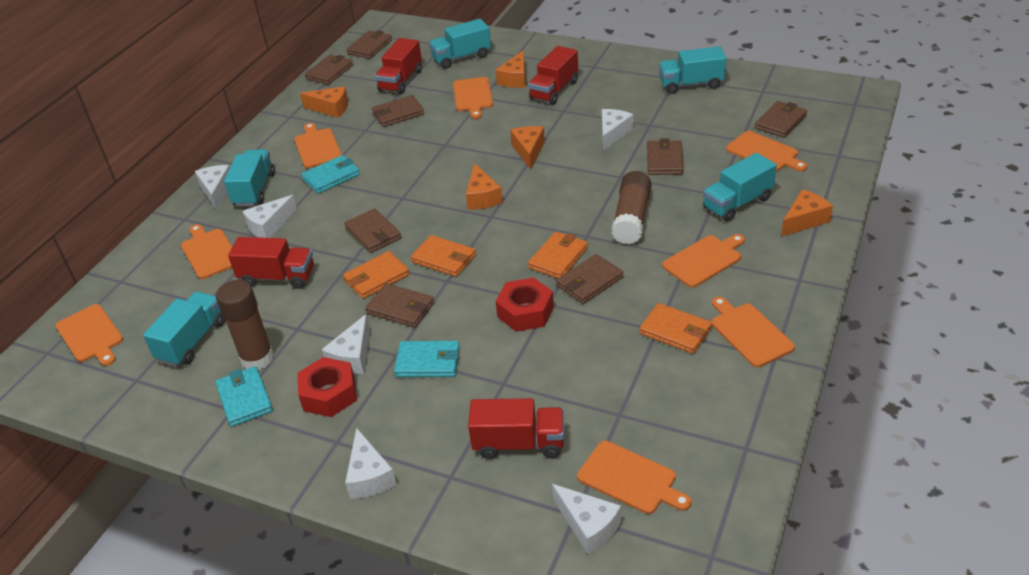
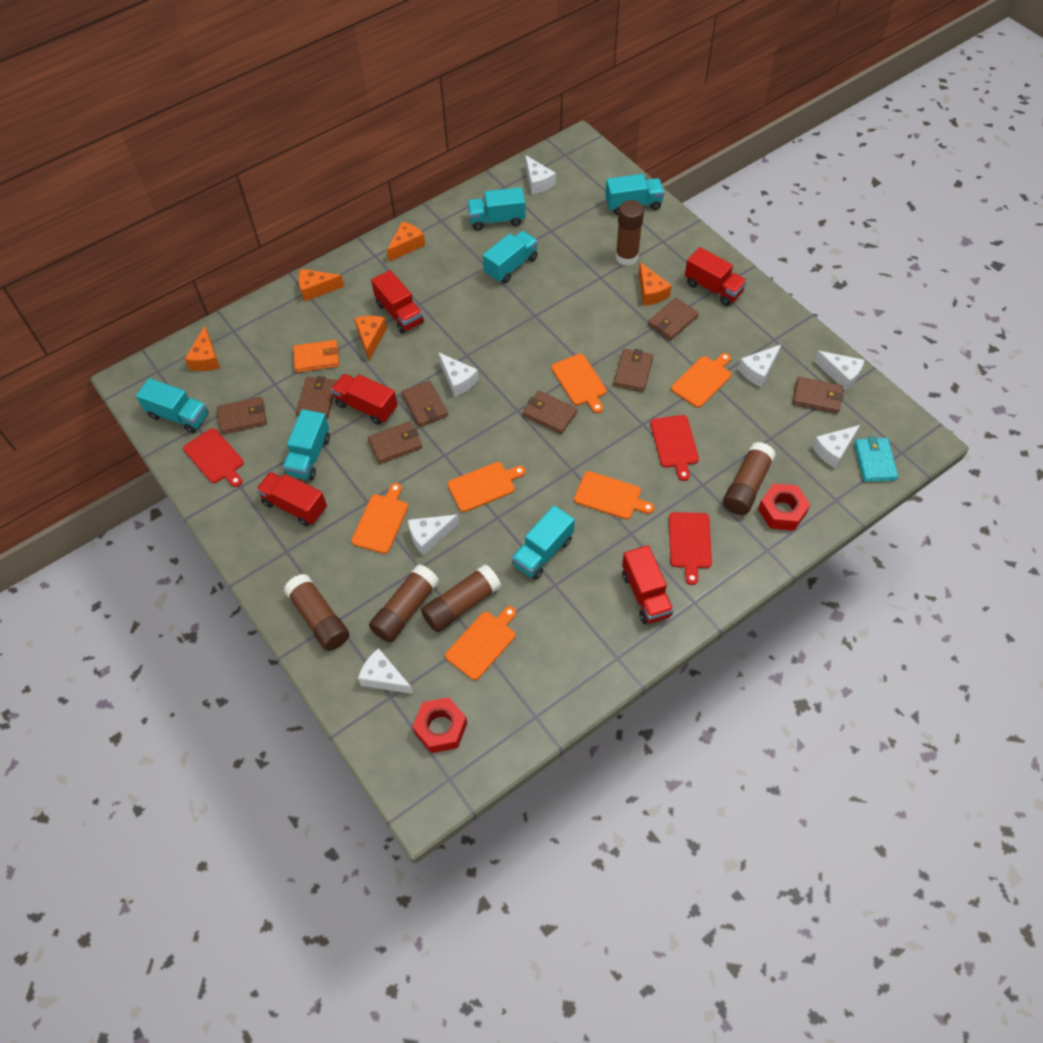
brown glue stick: 2 -> 5
orange cutting board: 8 -> 6
orange wallet: 4 -> 1
red cutting board: 0 -> 3
red truck: 4 -> 5
turquoise truck: 5 -> 6
turquoise wallet: 3 -> 1
white cheese: 6 -> 7

